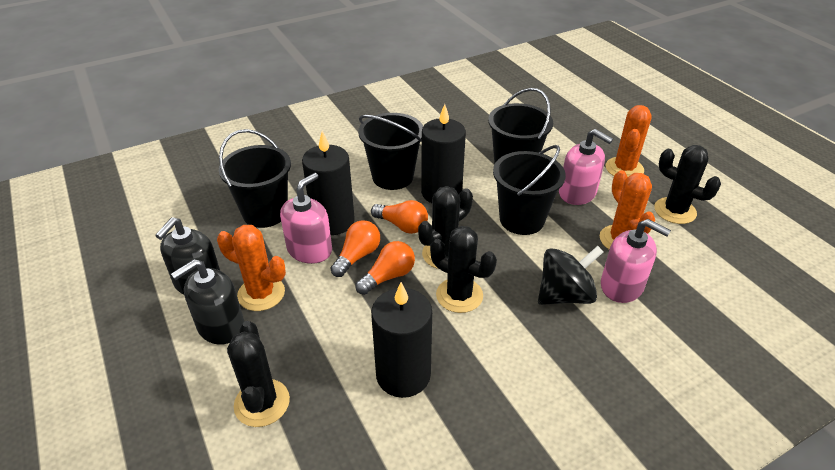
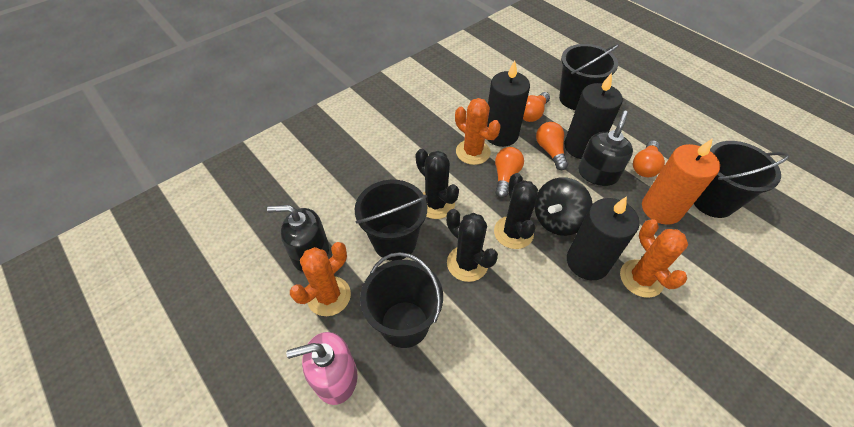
black cactus: 4 -> 3
orange candle: 0 -> 1
orange light bulb: 3 -> 4
pink soap dispenser: 3 -> 1

